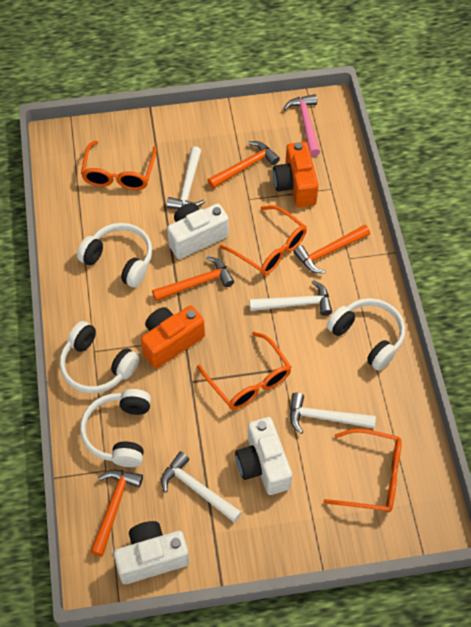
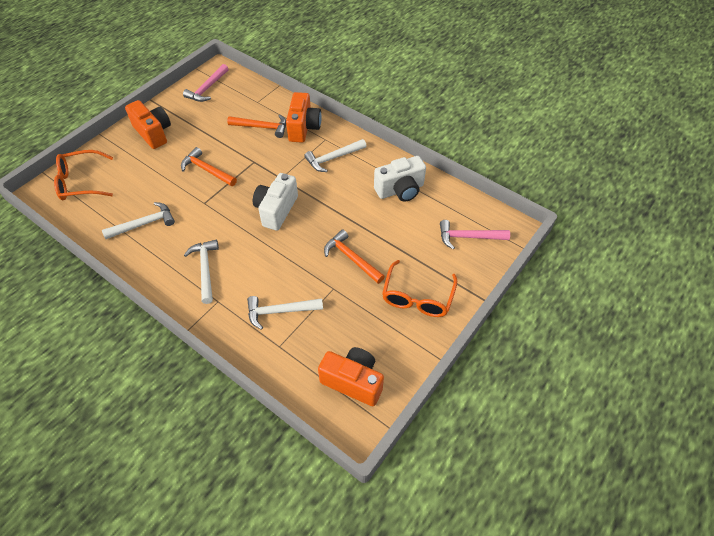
orange camera: 2 -> 3
orange glasses: 4 -> 2
orange hammer: 4 -> 3
pink hammer: 1 -> 2
white camera: 3 -> 2
white headphones: 4 -> 0

